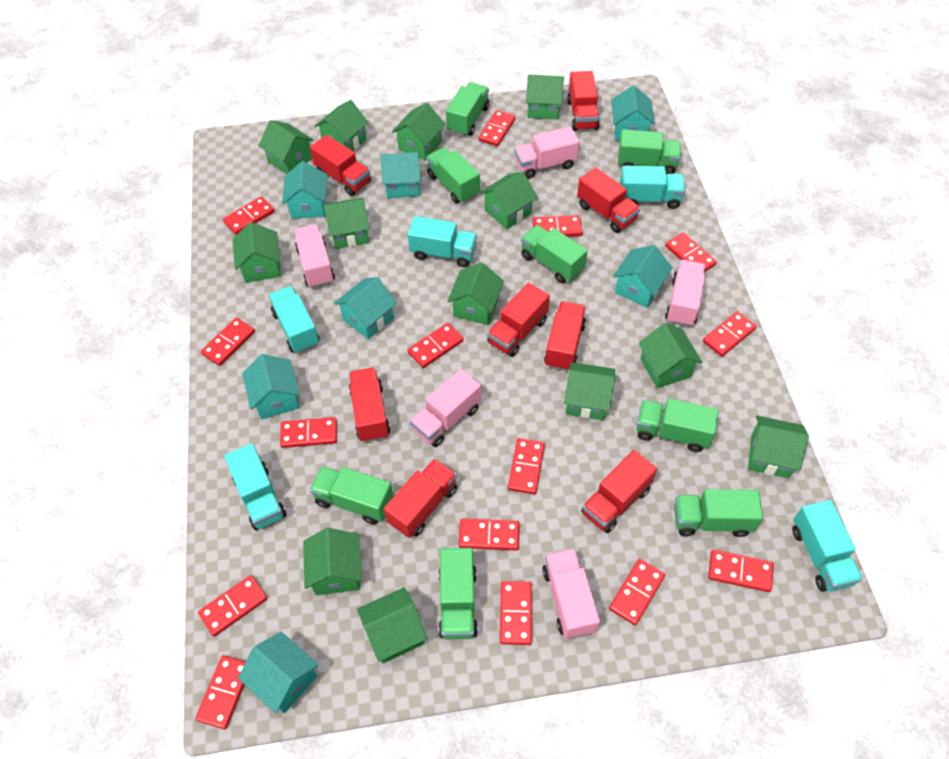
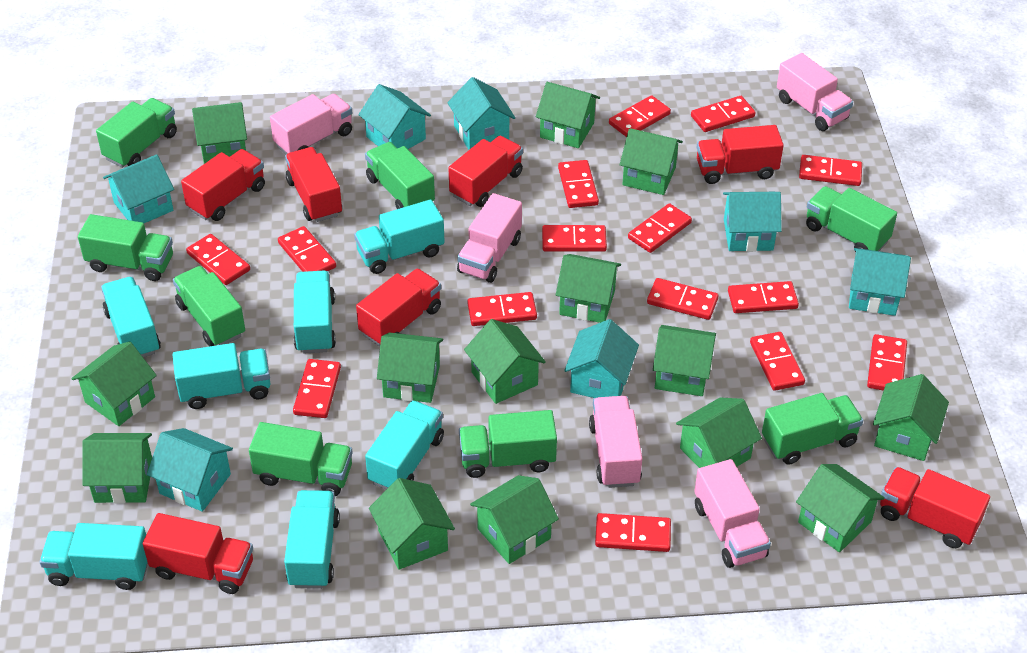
green house: 13 -> 14
red truck: 8 -> 7
turquoise truck: 5 -> 7

